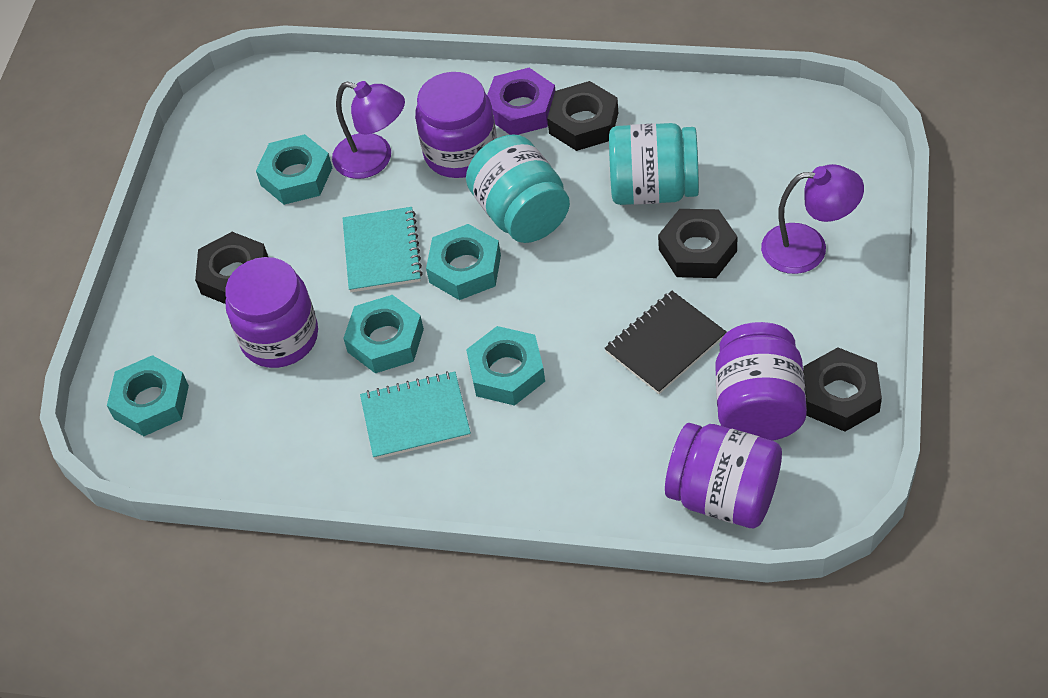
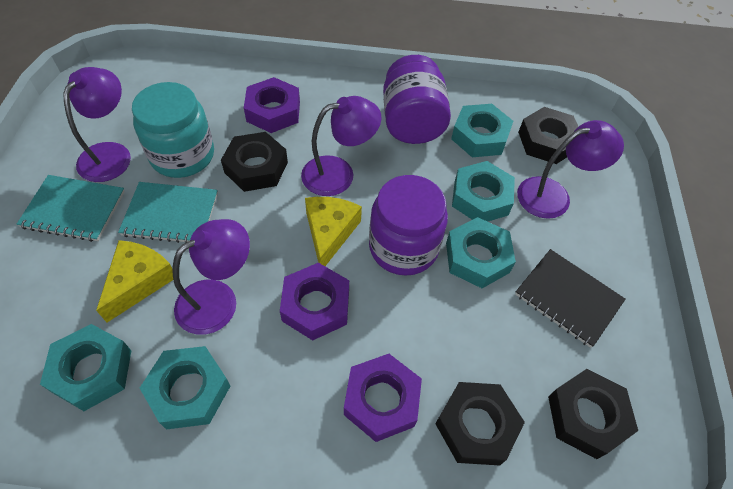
purple jar: 4 -> 2
purple lamp: 2 -> 4
purple nut: 1 -> 3
turquoise jar: 2 -> 1
yellow cheese: 0 -> 2

